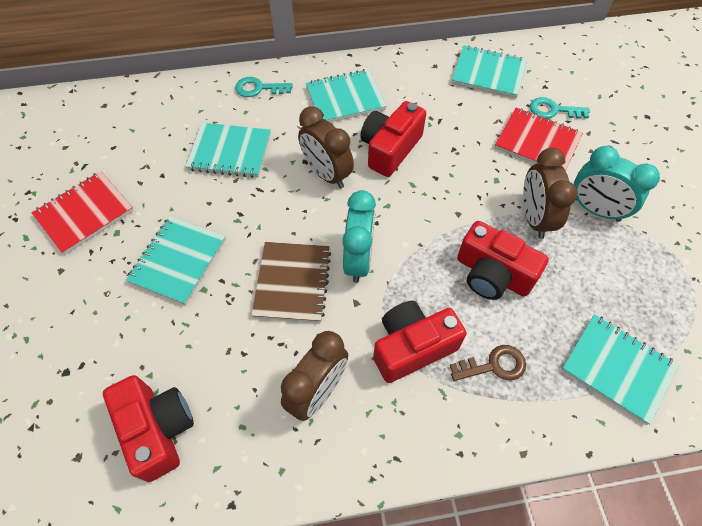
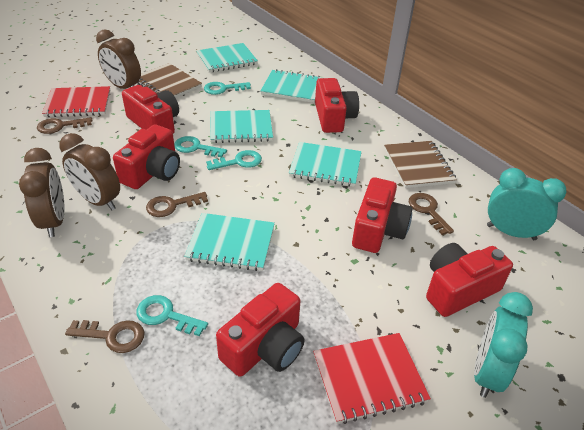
brown key: 1 -> 4
brown notebook: 1 -> 2
red camera: 4 -> 6
turquoise key: 2 -> 4

